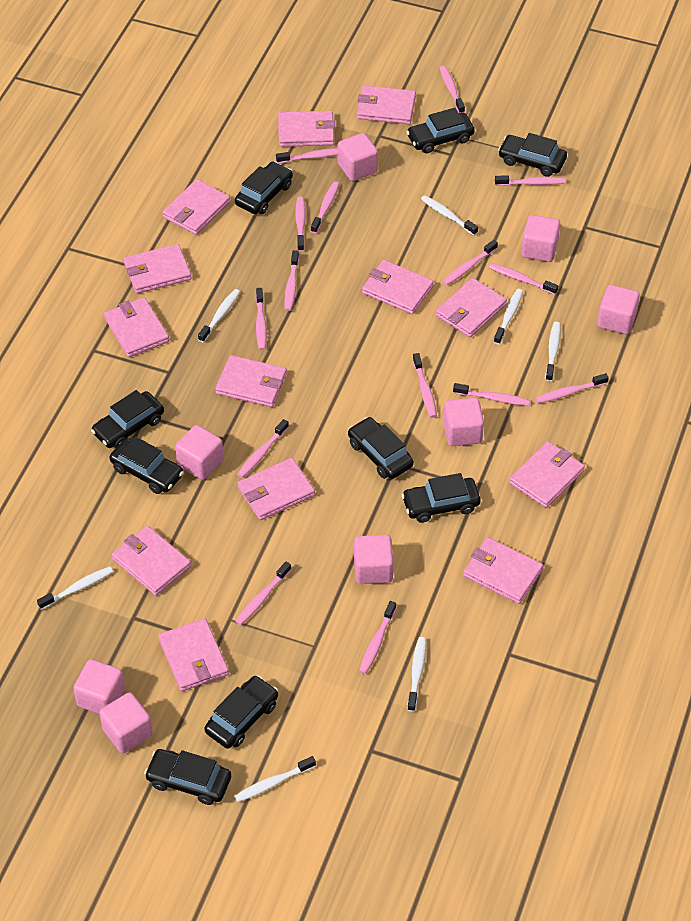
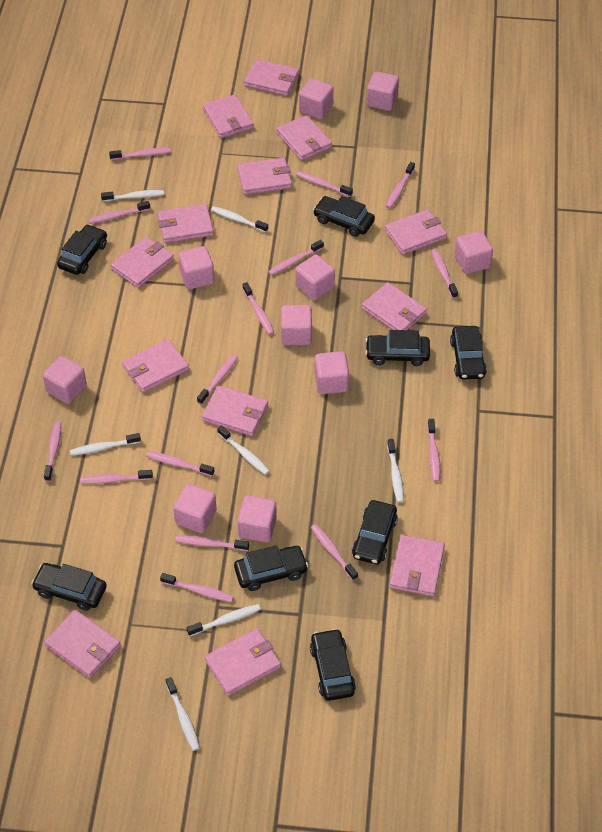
black car: 9 -> 8
pink cube: 8 -> 10

